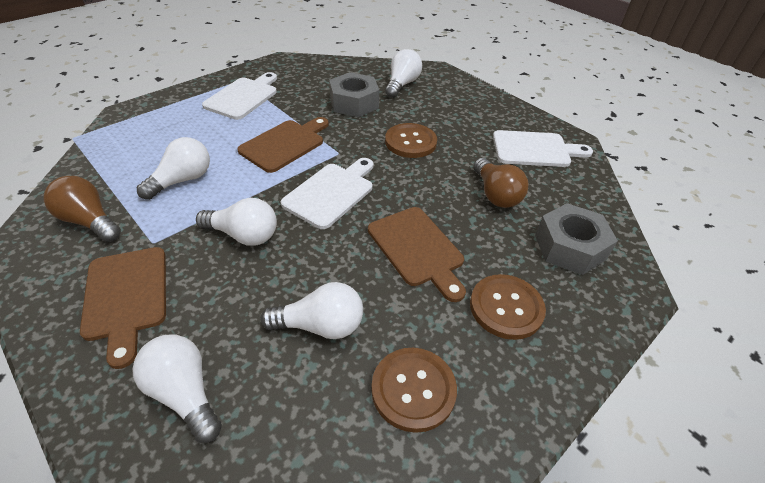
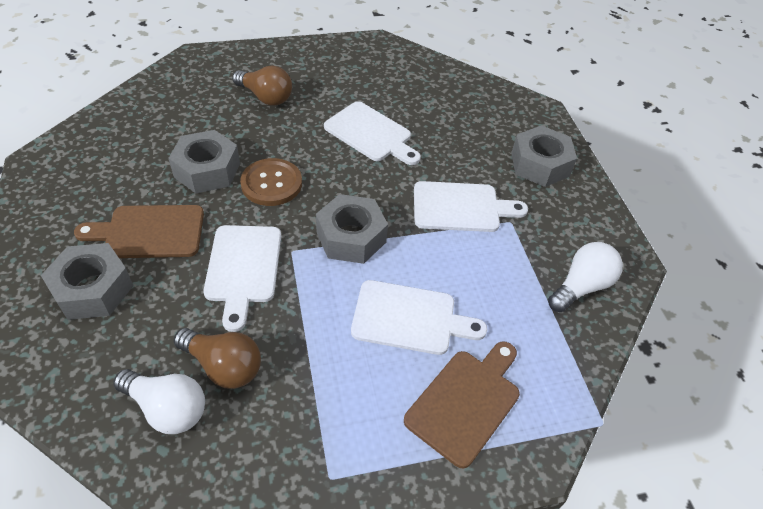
brown button: 3 -> 1
brown cutting board: 3 -> 2
grey nut: 2 -> 4
white cutting board: 3 -> 4
white light bulb: 5 -> 2

